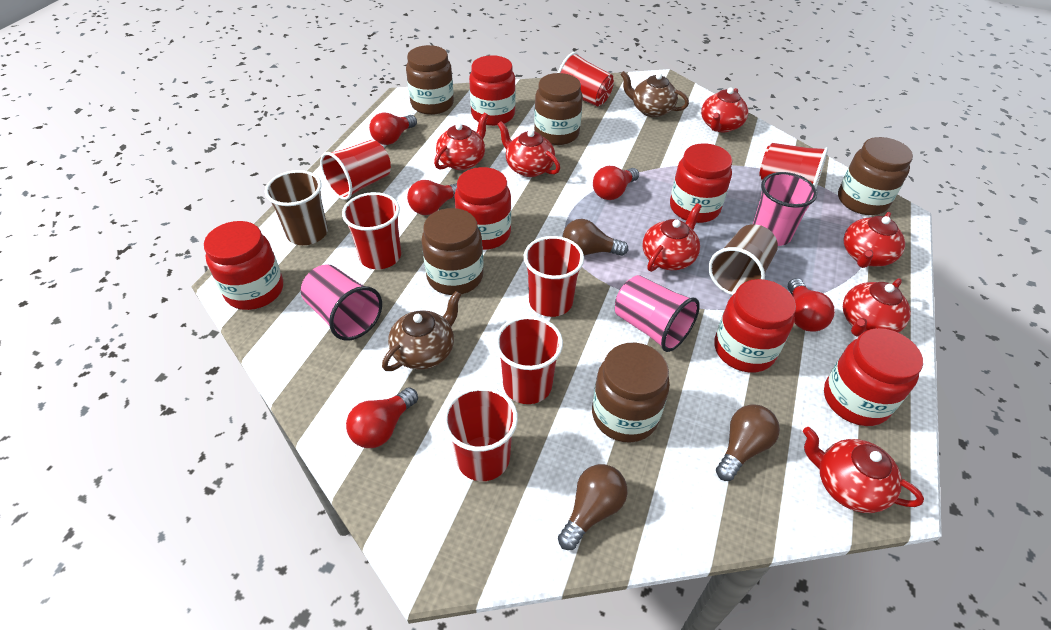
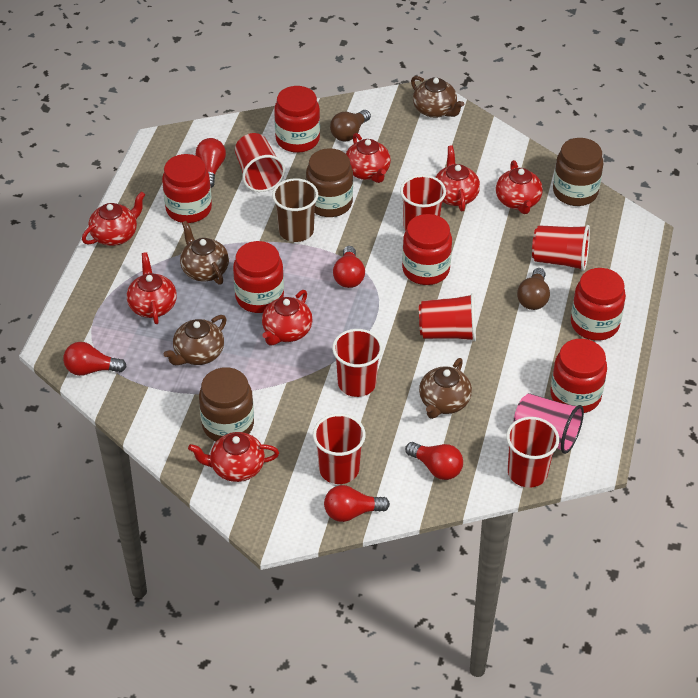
brown cup: 2 -> 1
brown jar: 5 -> 3
brown light bulb: 3 -> 2
brown teapot: 2 -> 4
pink cup: 3 -> 1

